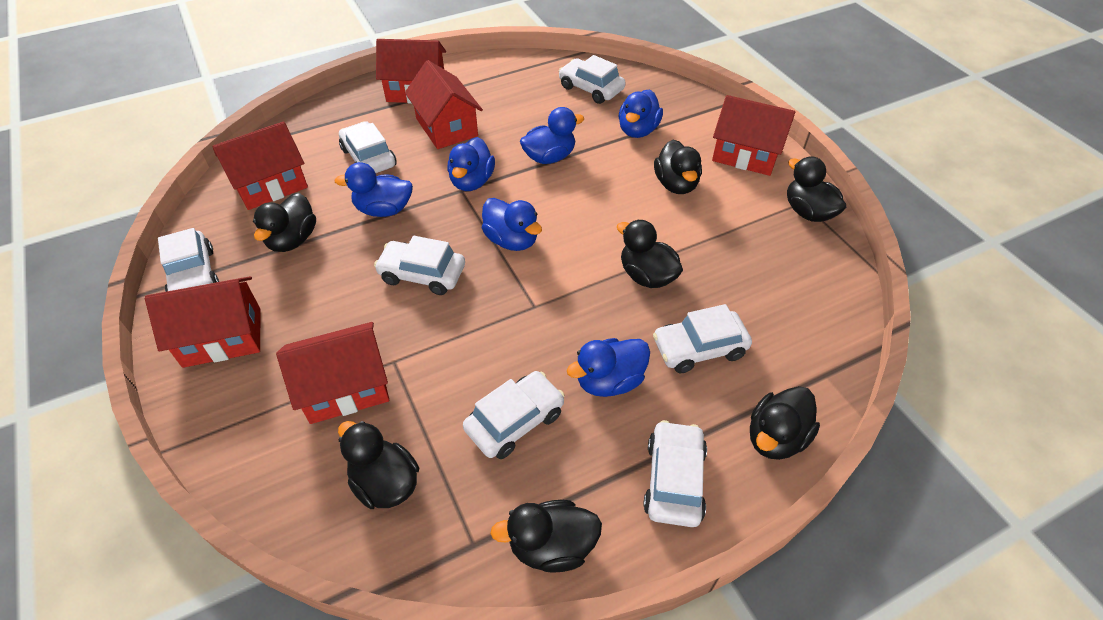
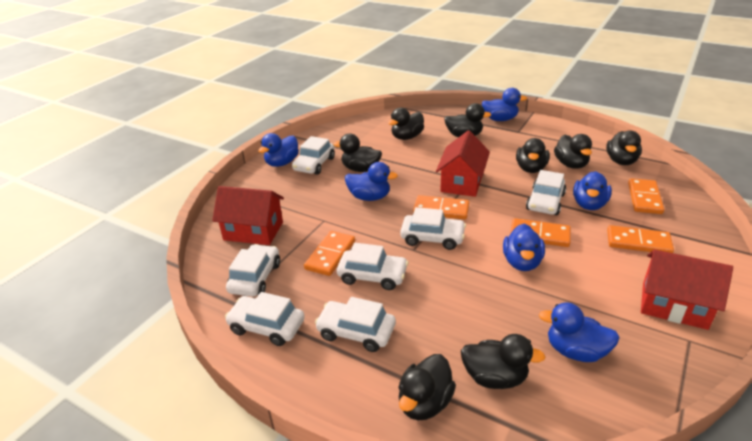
black duck: 7 -> 8
orange domino: 0 -> 5
red house: 6 -> 3

